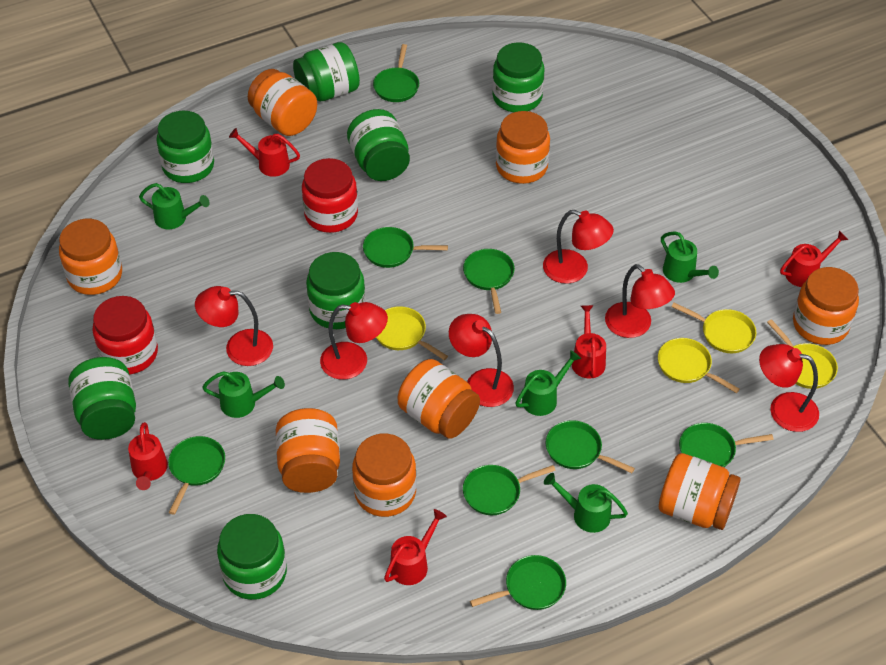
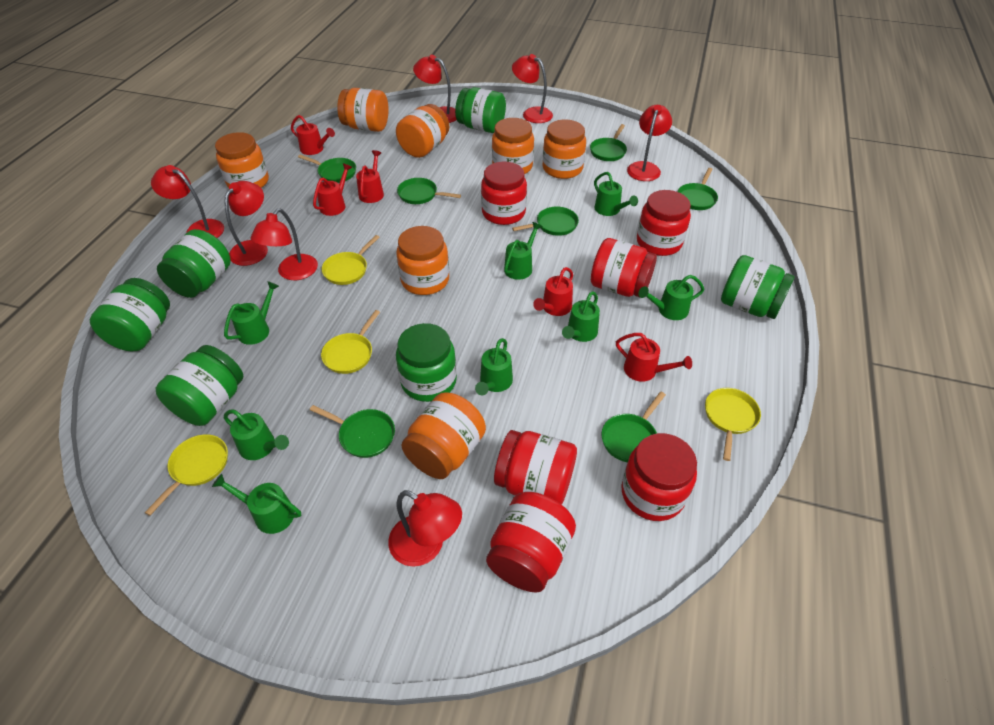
green jar: 7 -> 6
green pan: 8 -> 7
green watering can: 5 -> 8
orange jar: 8 -> 7
red jar: 2 -> 6
red lamp: 6 -> 7

